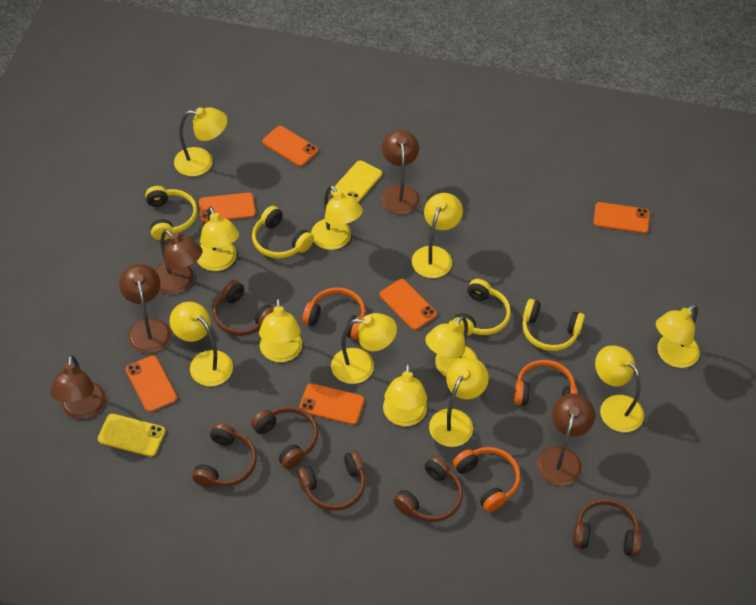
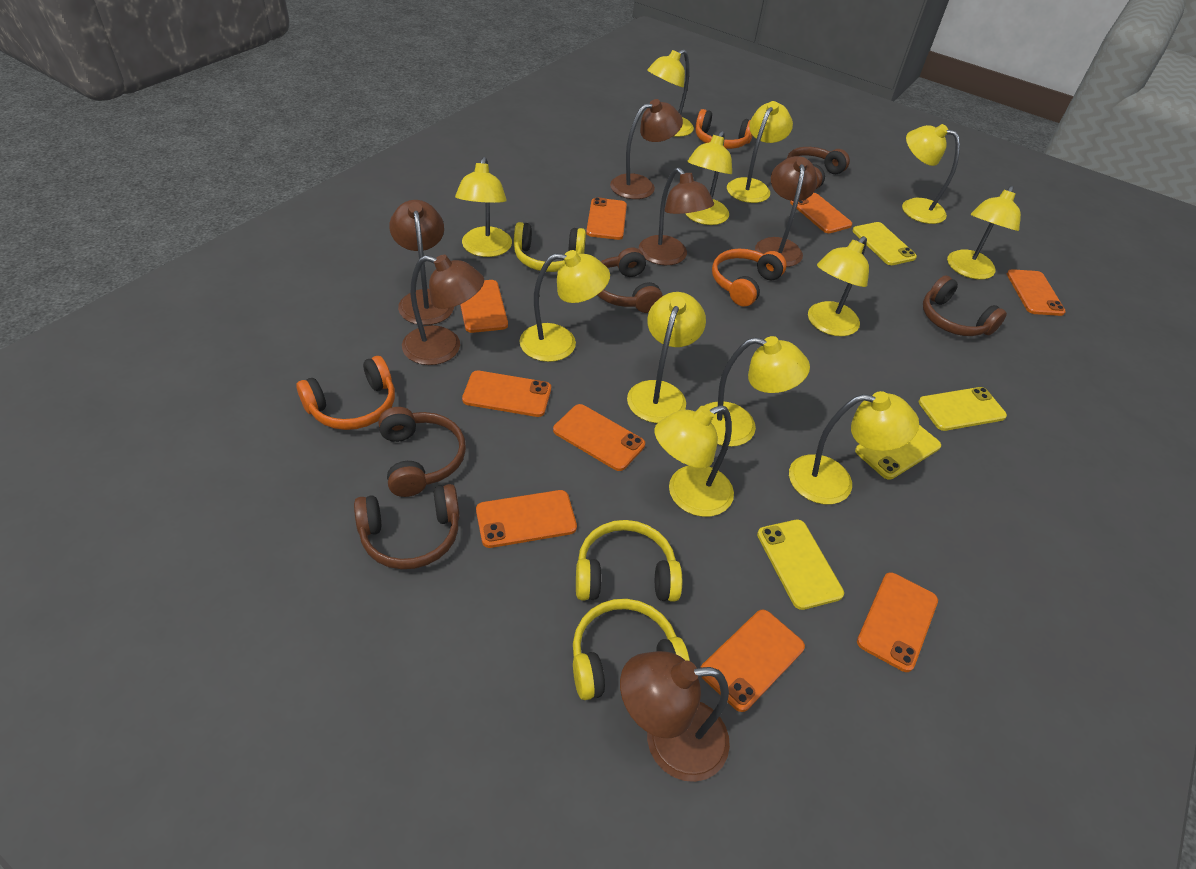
brown headphones: 6 -> 5
brown lamp: 5 -> 6
orange phone: 6 -> 9
yellow headphones: 4 -> 3
yellow phone: 2 -> 4

